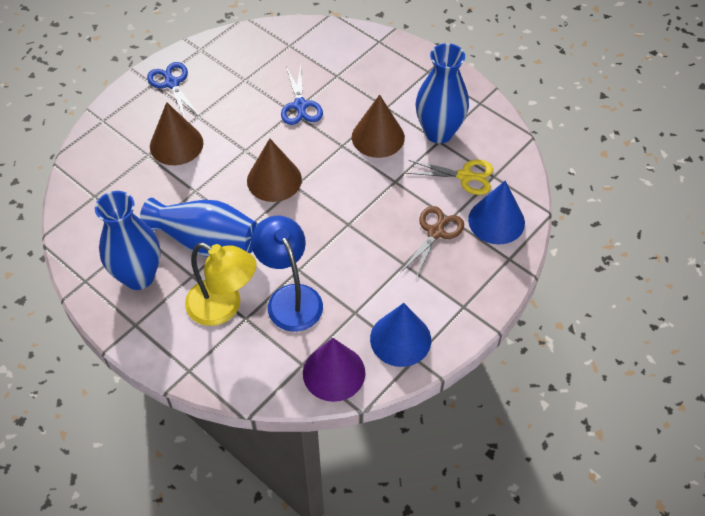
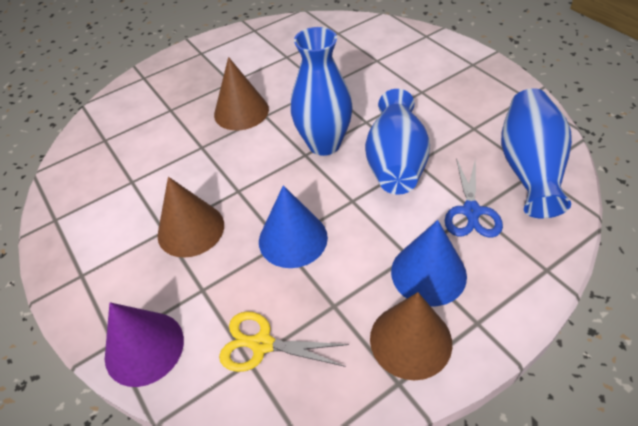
blue lamp: 1 -> 0
blue scissors: 2 -> 1
brown scissors: 1 -> 0
yellow lamp: 1 -> 0

